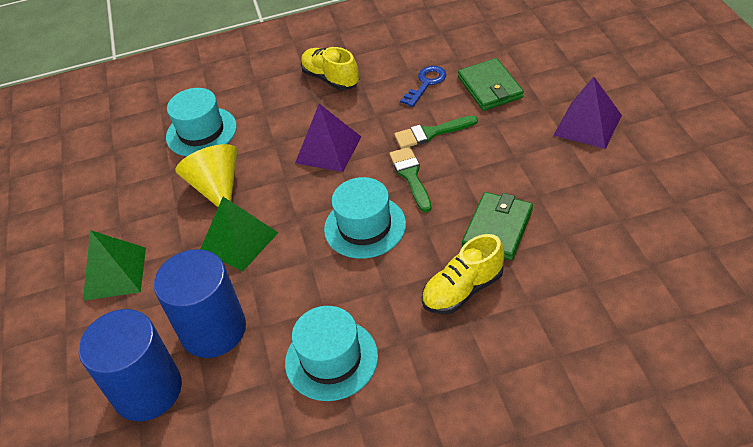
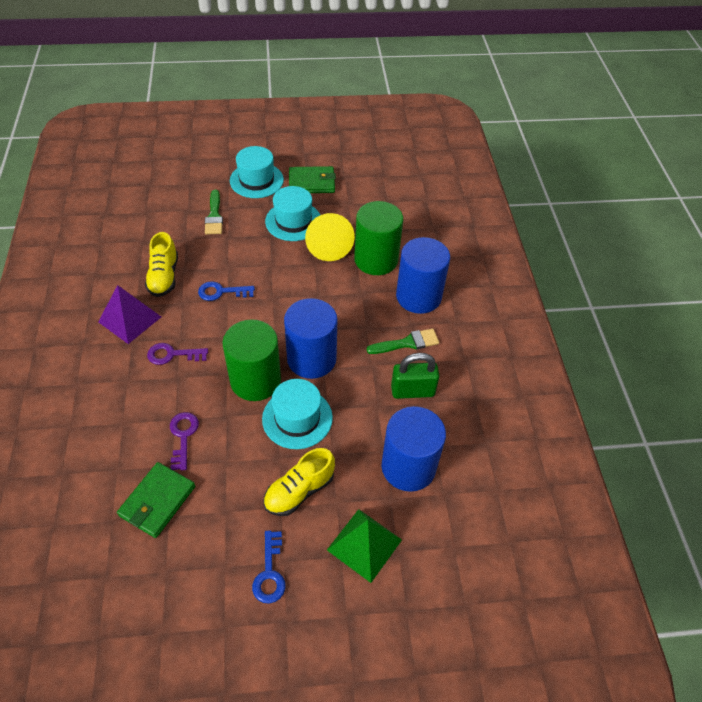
blue cylinder: 2 -> 3
blue key: 1 -> 2
green cylinder: 0 -> 2
green padlock: 0 -> 1
green pyramid: 2 -> 1
purple key: 0 -> 2
purple pyramid: 2 -> 1

